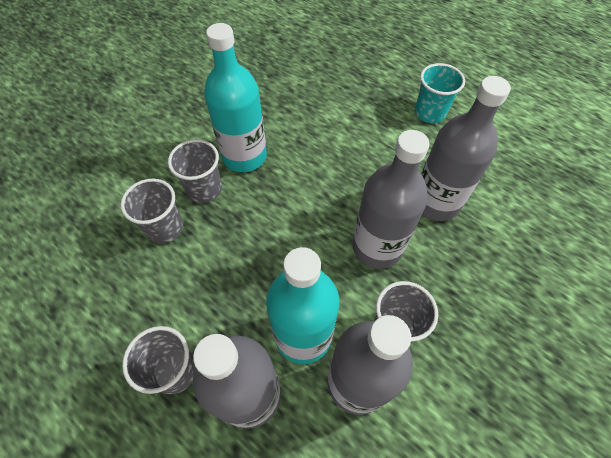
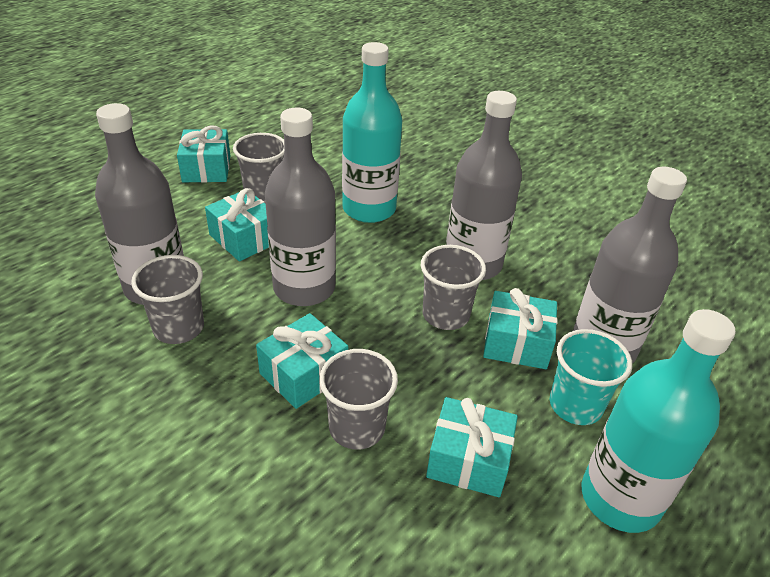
turquoise gift: 0 -> 5

